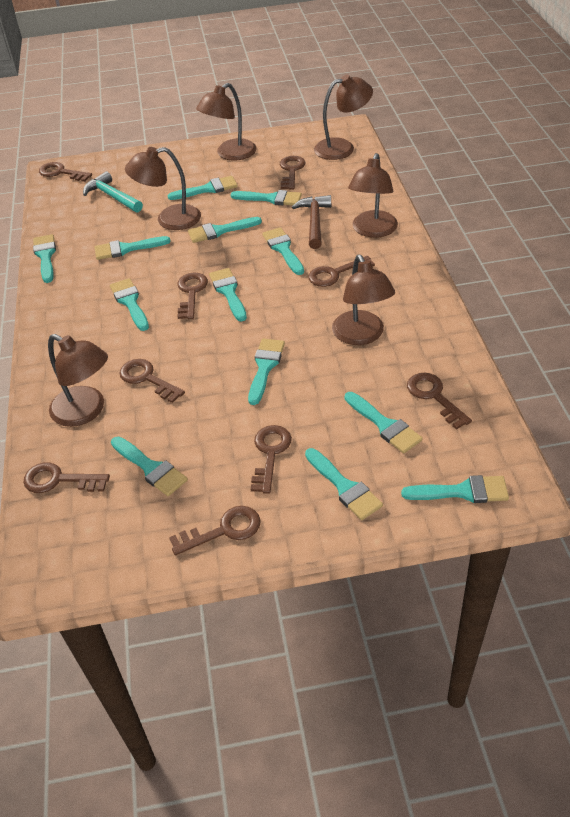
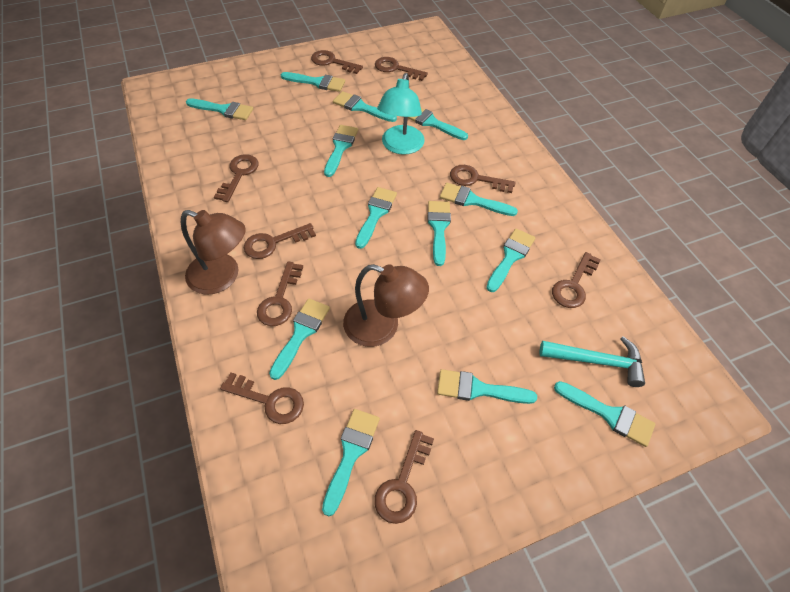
brown hammer: 1 -> 0
brown lamp: 6 -> 2
turquoise lamp: 0 -> 1

